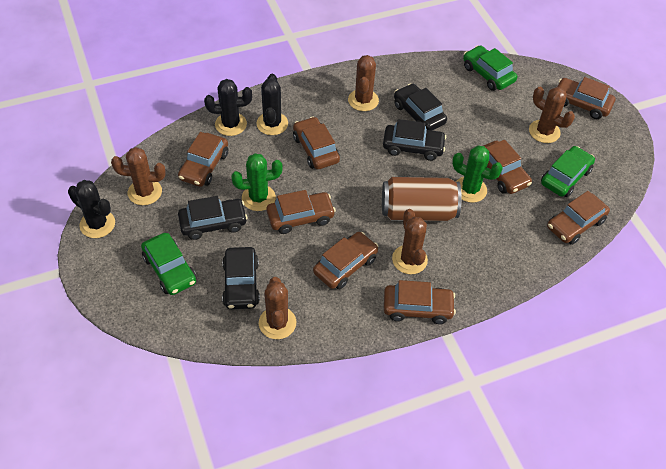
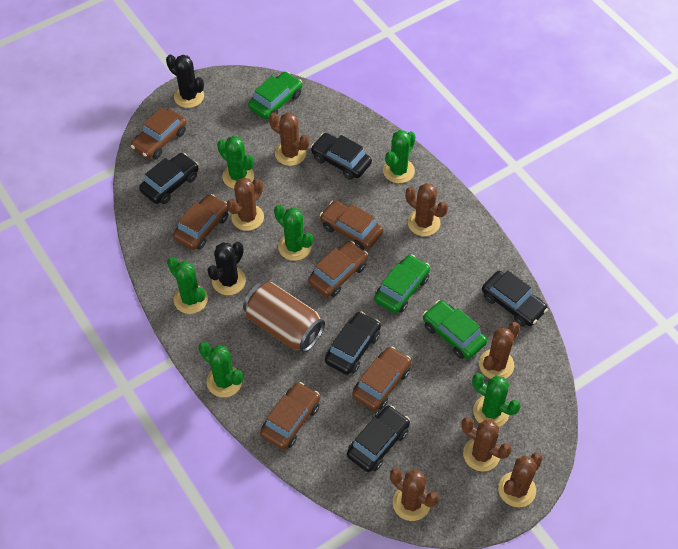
black cactus: 3 -> 2
black car: 4 -> 5
brown cactus: 5 -> 7
brown car: 8 -> 6
green cactus: 2 -> 6

